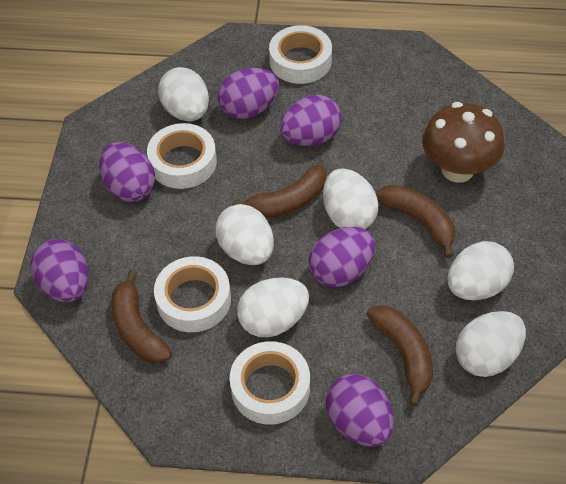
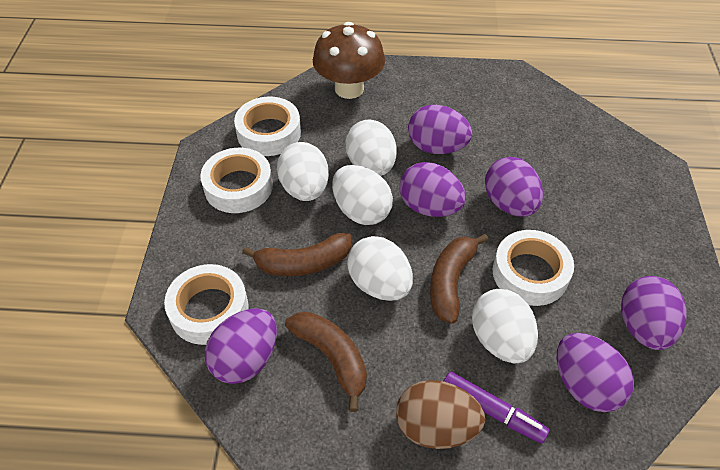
brown banana: 4 -> 3
brown egg: 0 -> 1
purple marker: 0 -> 1
white egg: 6 -> 5

